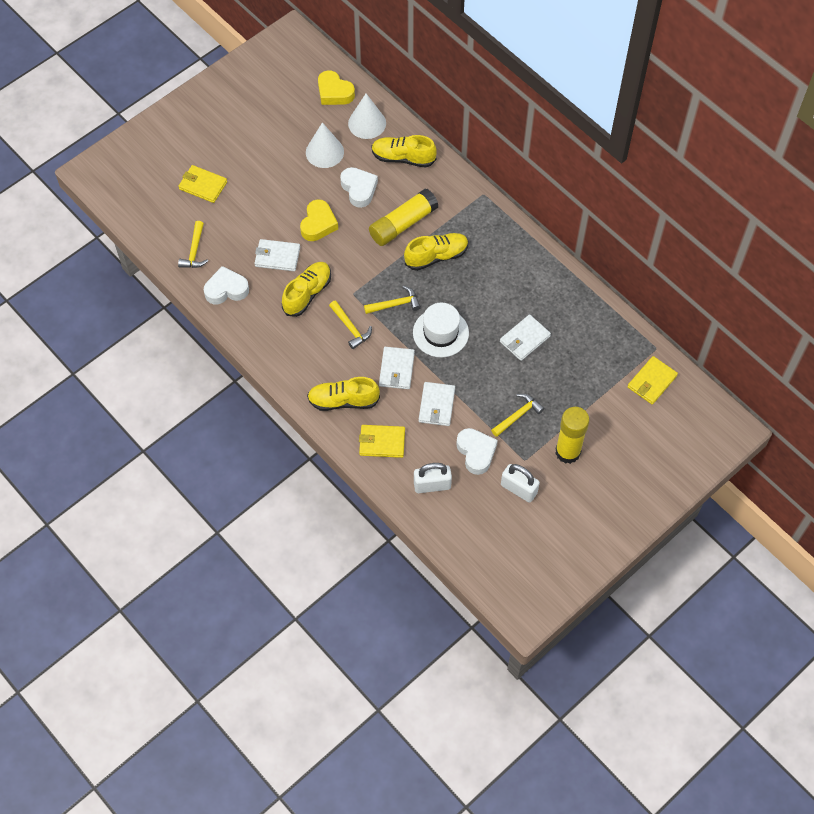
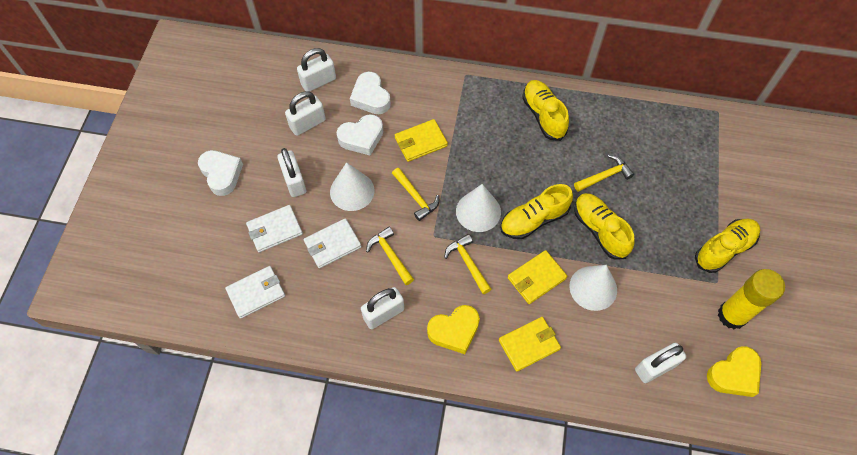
white cone: 2 -> 3
white hat: 1 -> 0
white padlock: 2 -> 5
white wallet: 4 -> 3
yellow glue stick: 2 -> 1

